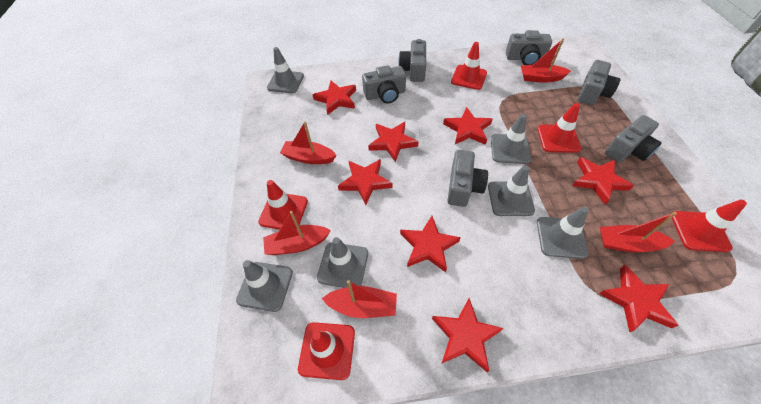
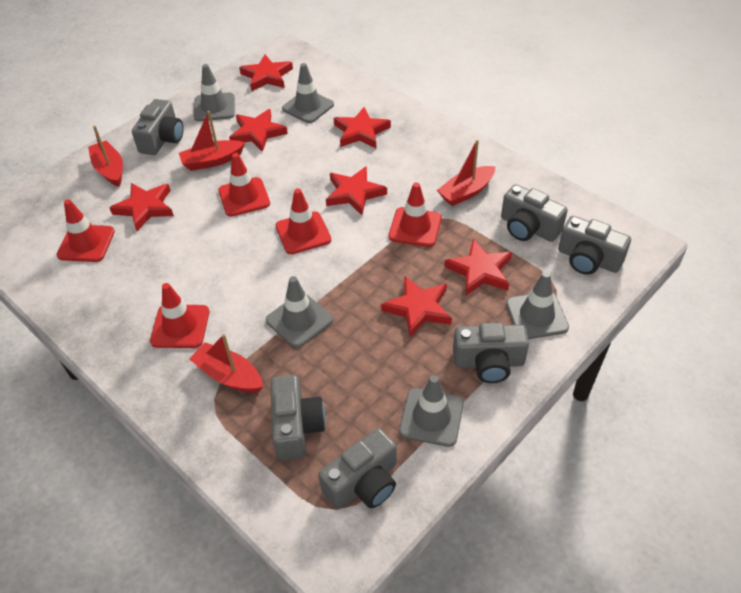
grey traffic cone: 6 -> 5
red boat: 5 -> 4
red star: 8 -> 7

